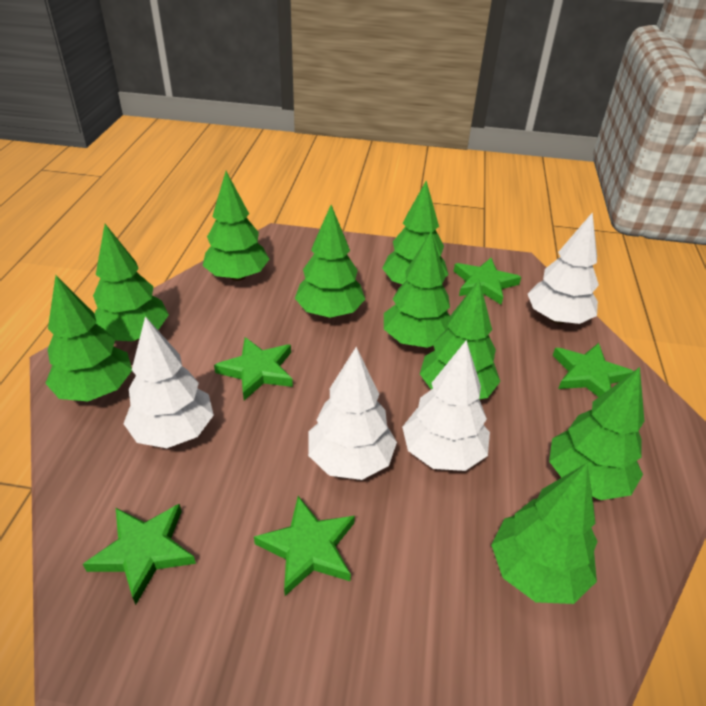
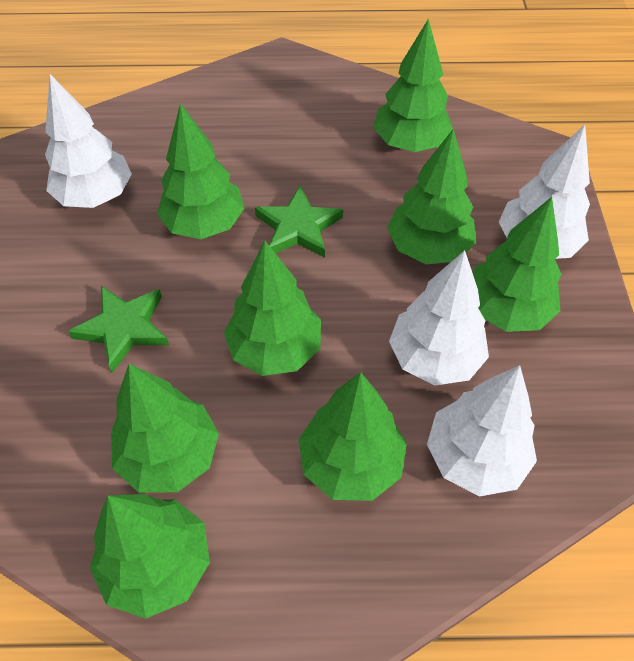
green star: 5 -> 2
green tree: 9 -> 8

